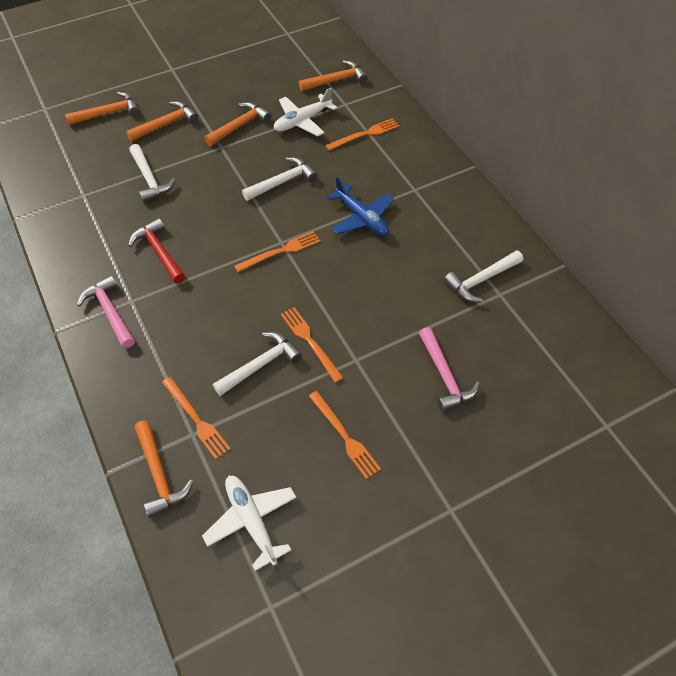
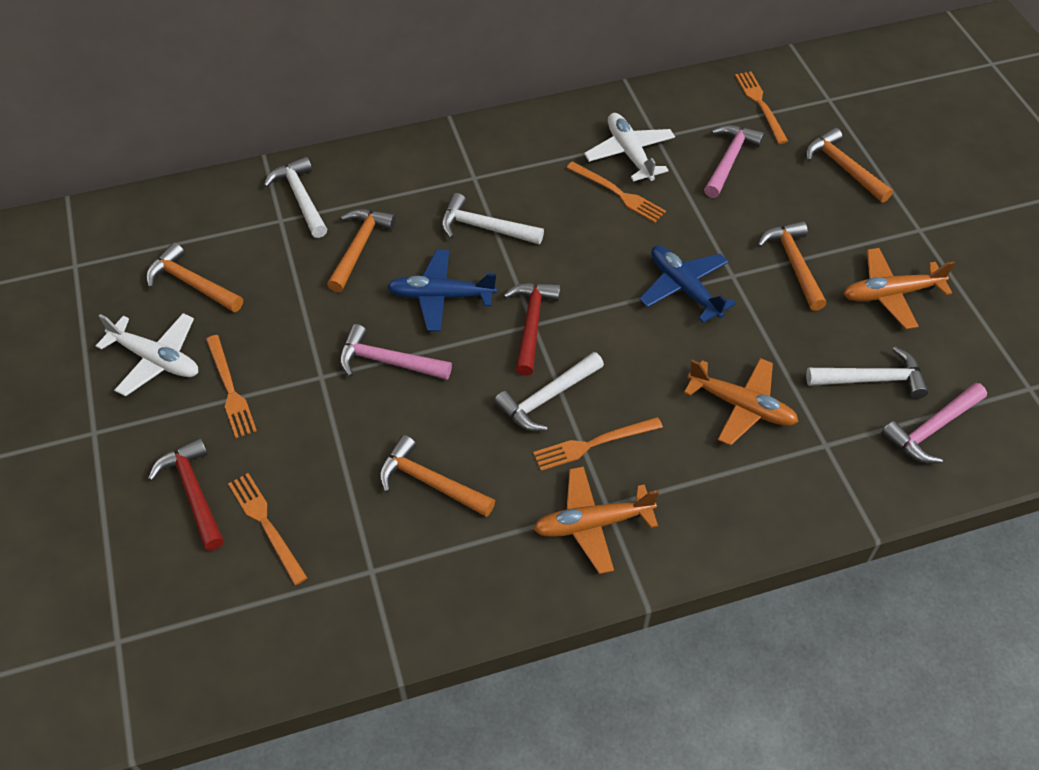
blue plane: 1 -> 2
orange plane: 0 -> 3
pink hammer: 2 -> 3
red hammer: 1 -> 2

